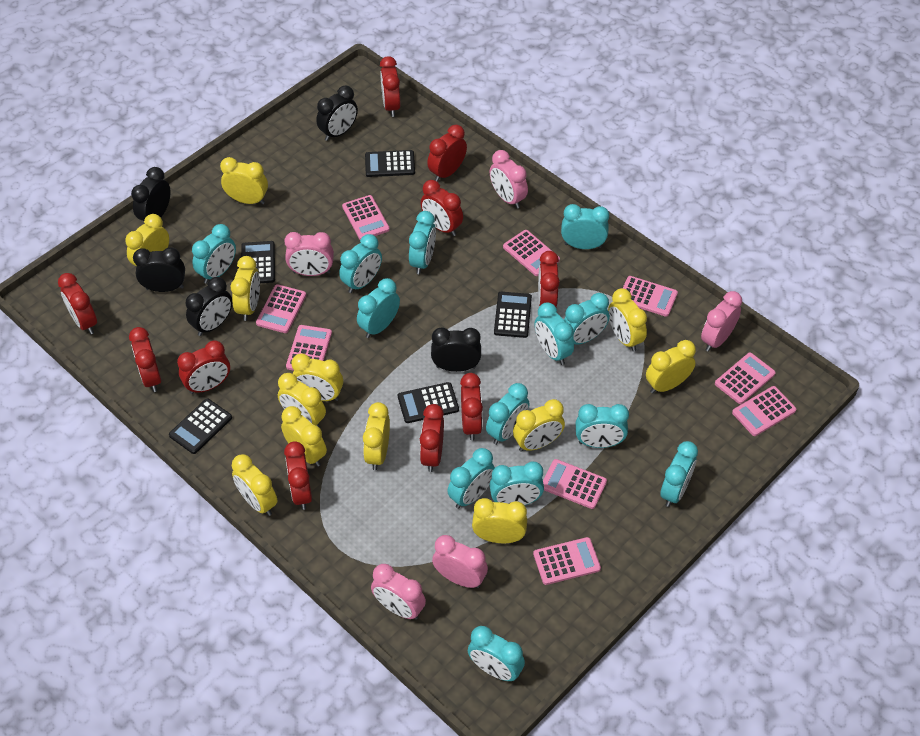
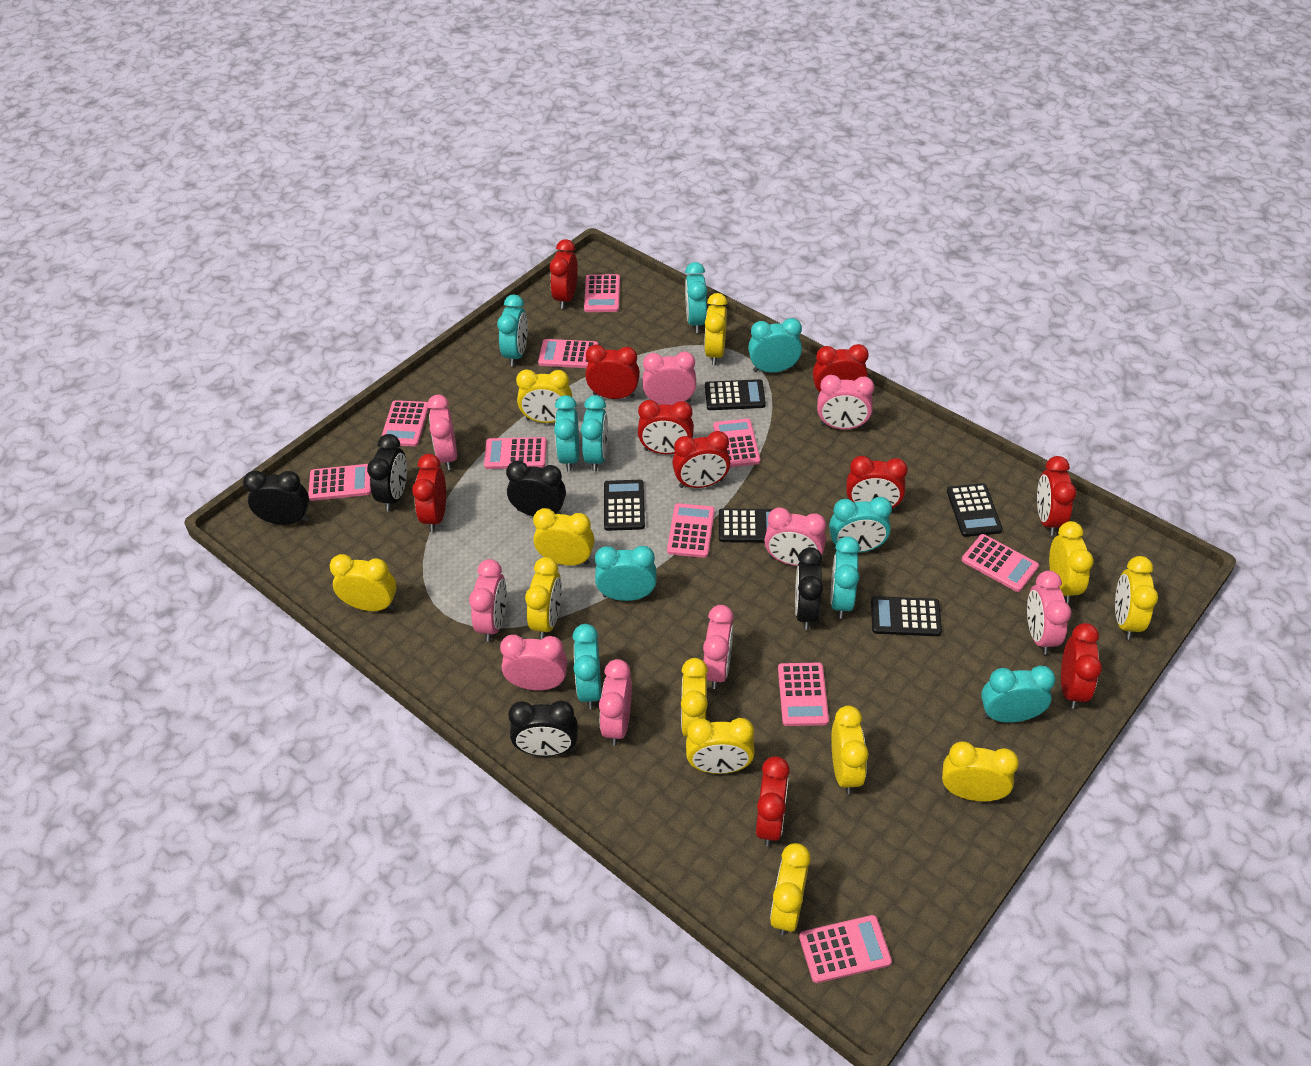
pink calculator: 9 -> 10
pink clock: 5 -> 9
turquoise clock: 13 -> 10

